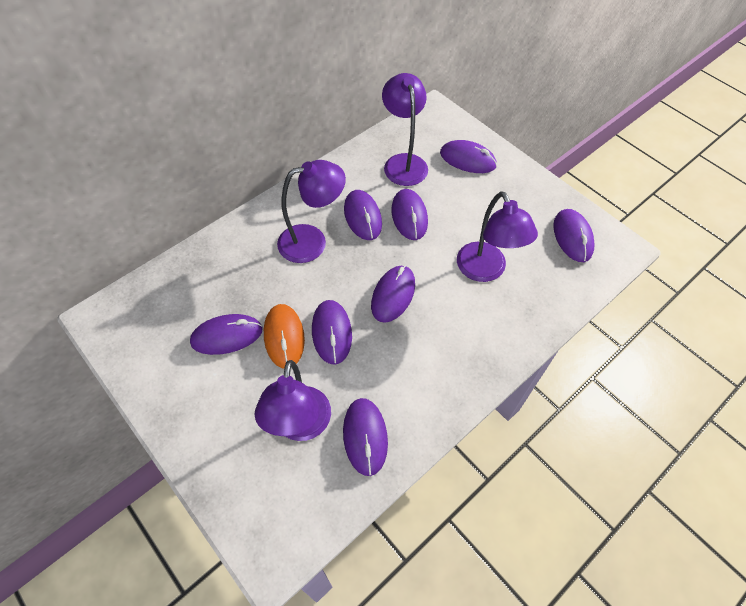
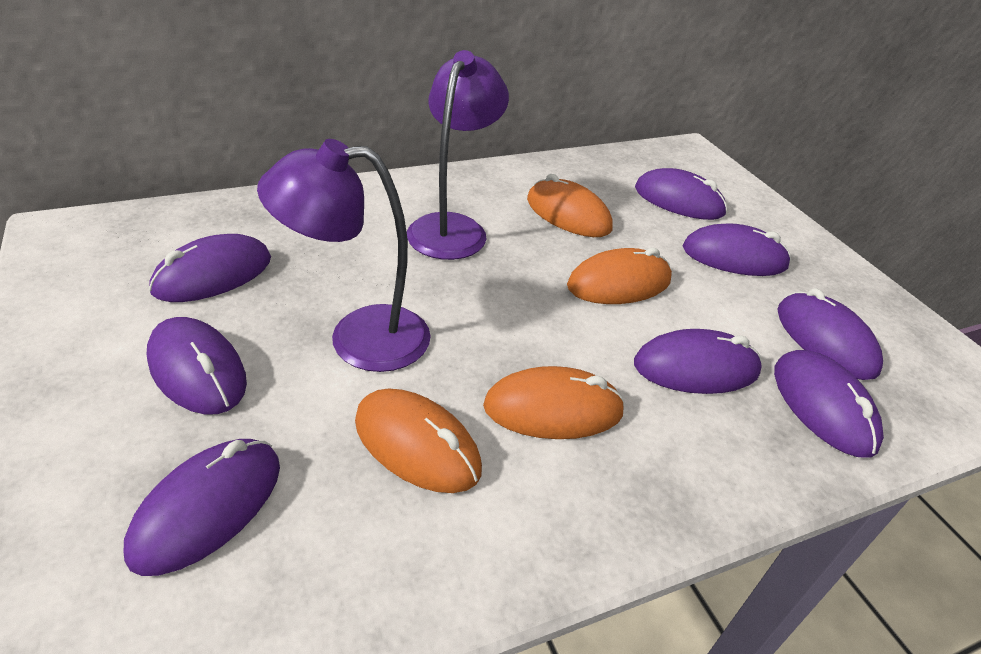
orange mouse: 1 -> 4
purple lamp: 4 -> 2

